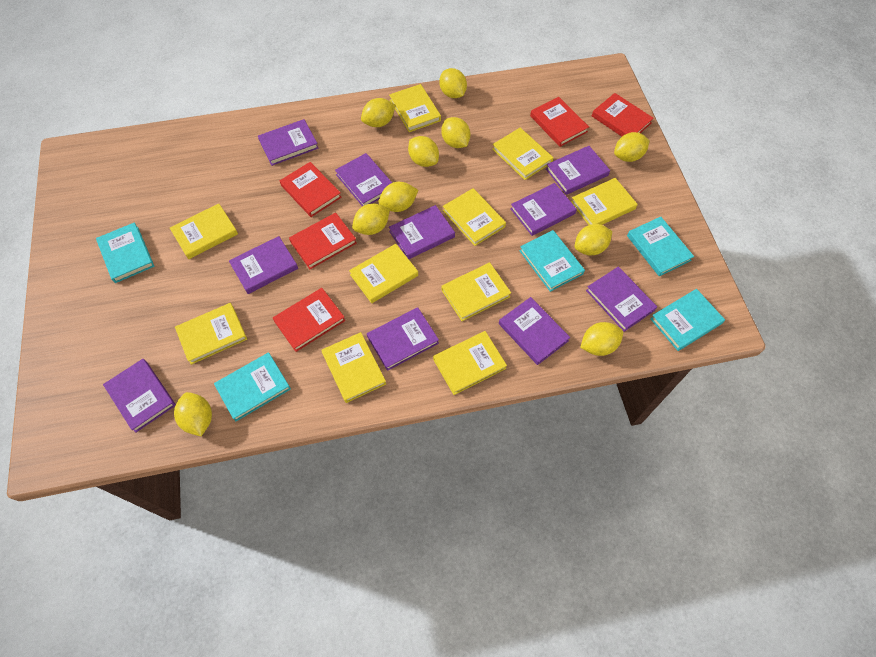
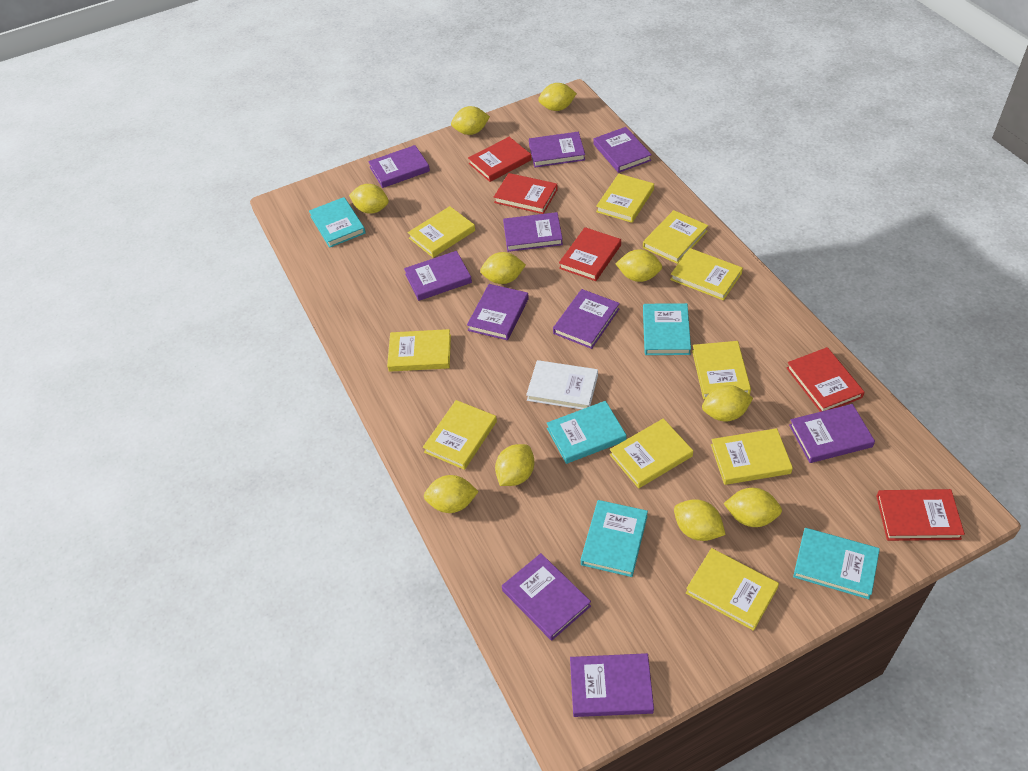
white book: 0 -> 1

